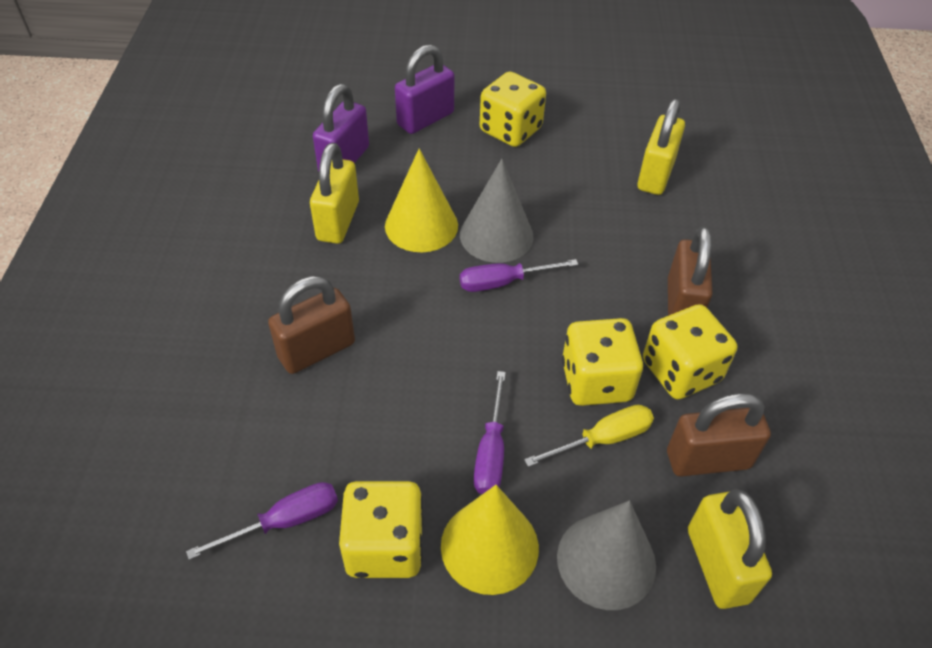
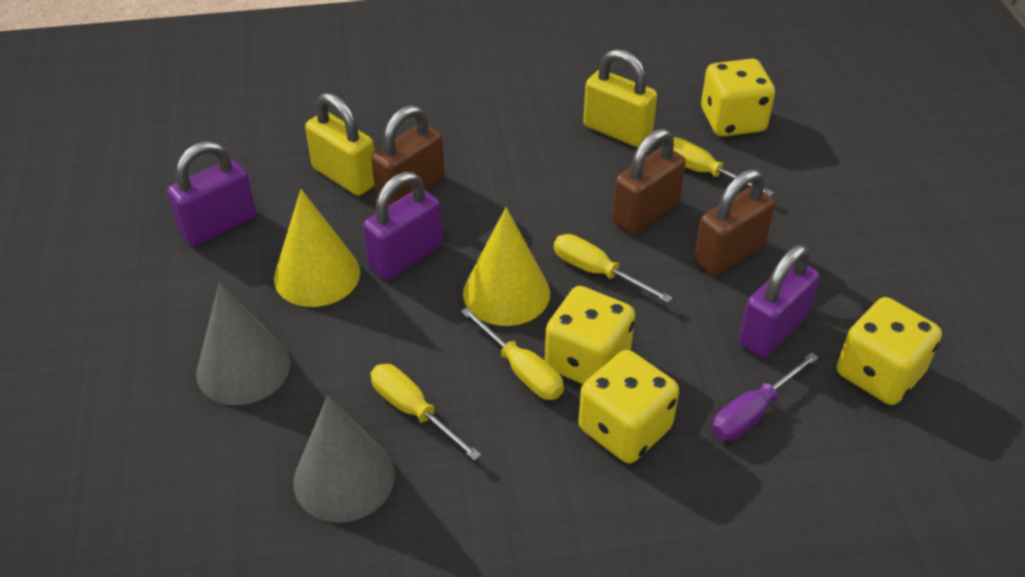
purple padlock: 2 -> 3
purple screwdriver: 3 -> 1
yellow padlock: 3 -> 2
yellow screwdriver: 1 -> 4

